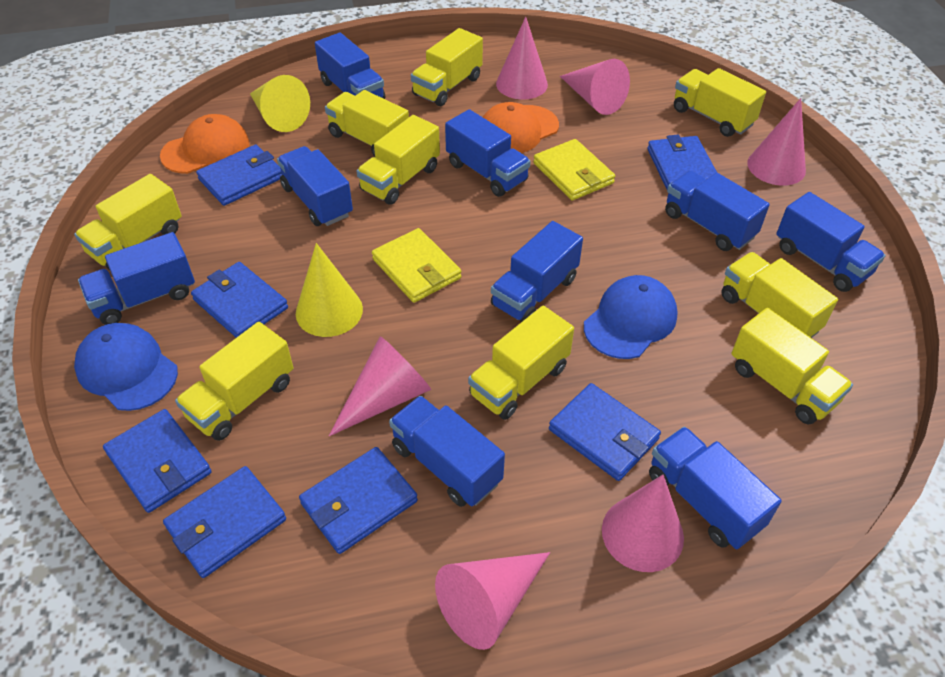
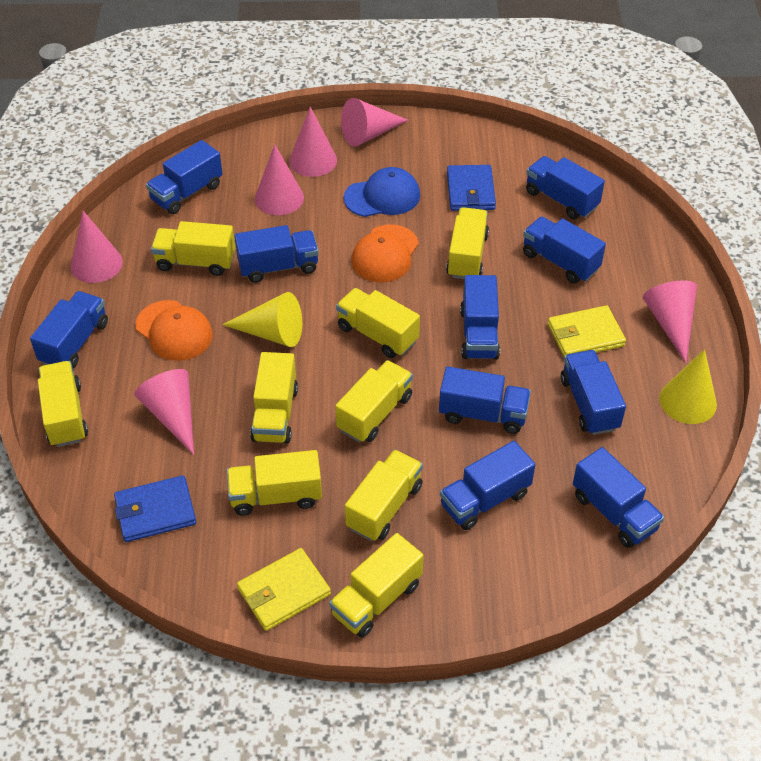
blue cap: 2 -> 1
blue truck: 9 -> 10
blue wallet: 7 -> 2

